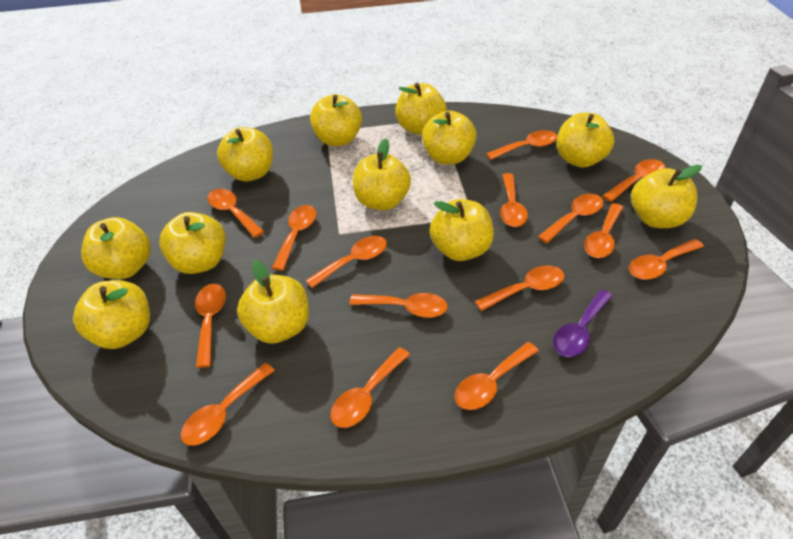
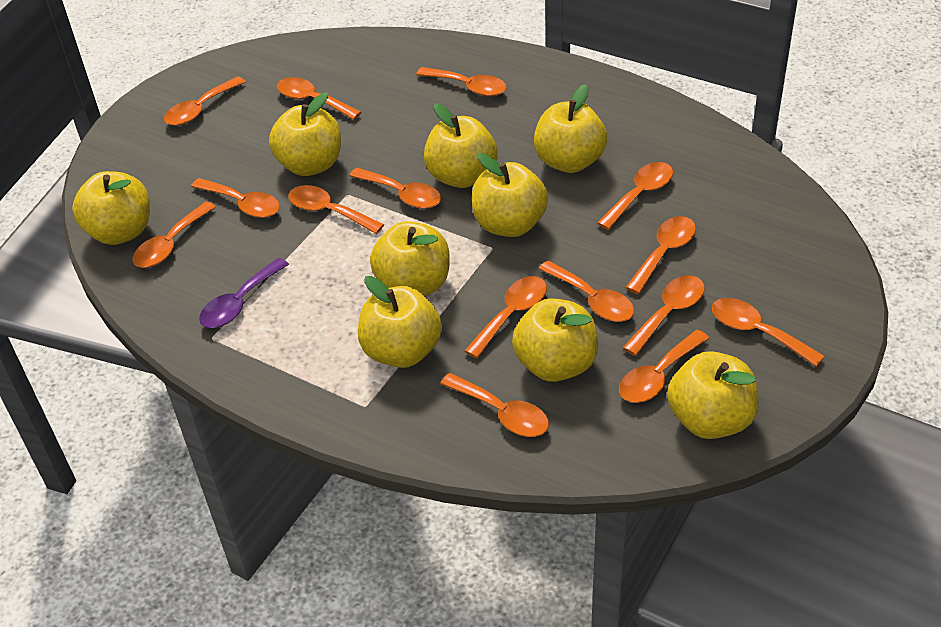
yellow apple: 12 -> 9

